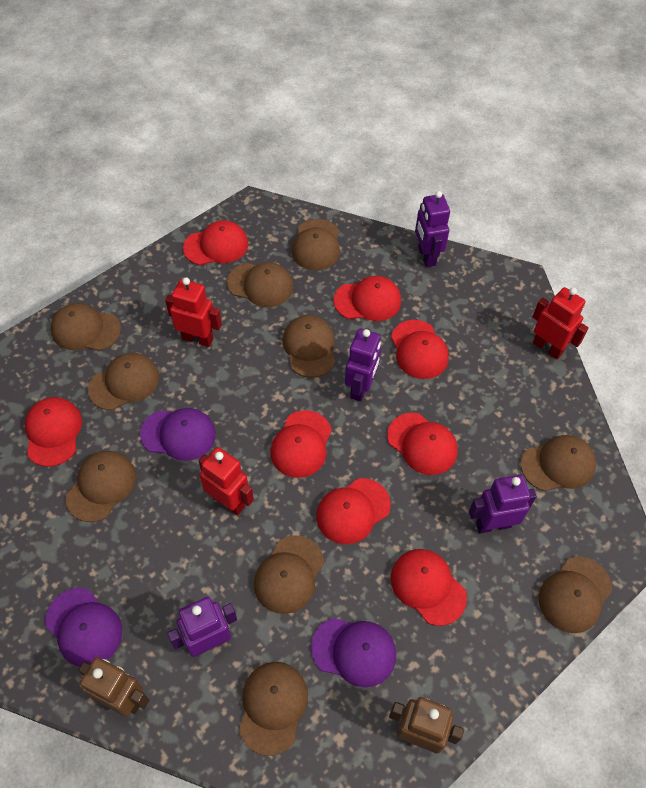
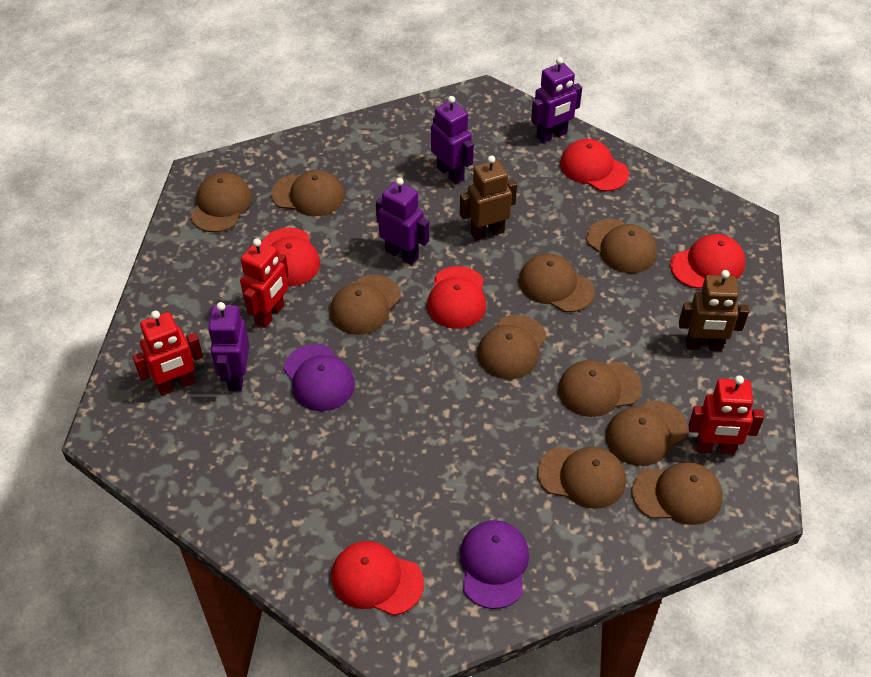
purple cap: 3 -> 2
red cap: 8 -> 5

